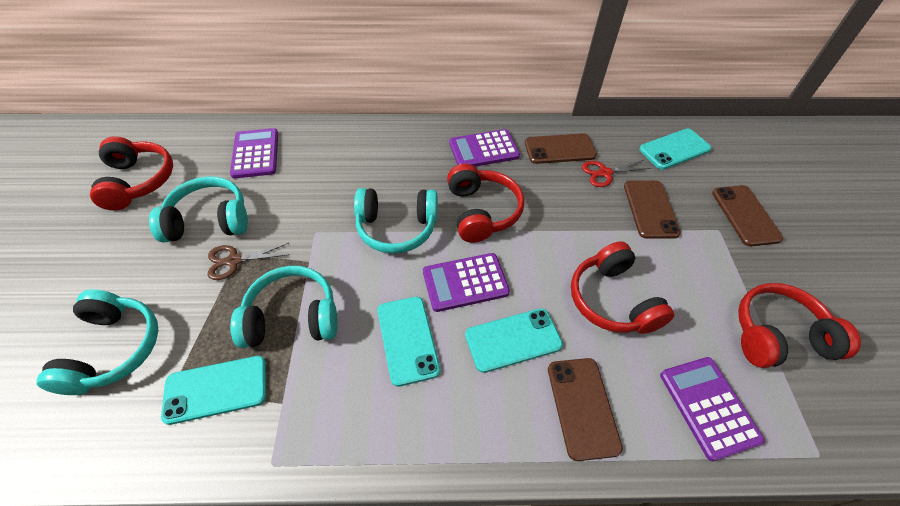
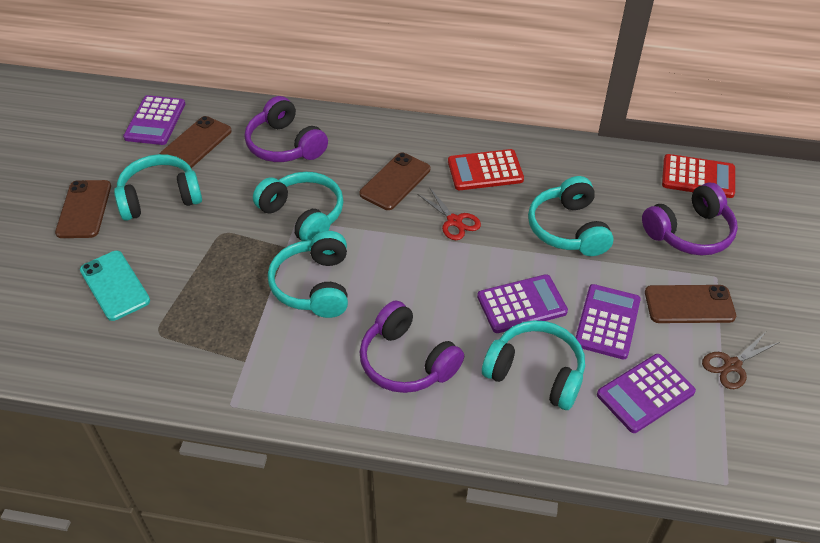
purple headphones: 0 -> 3
red calculator: 0 -> 2
red headphones: 4 -> 0
turquoise headphones: 4 -> 5
turquoise phone: 4 -> 1

